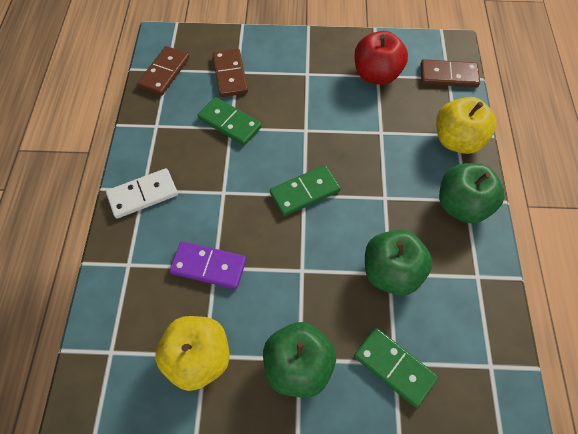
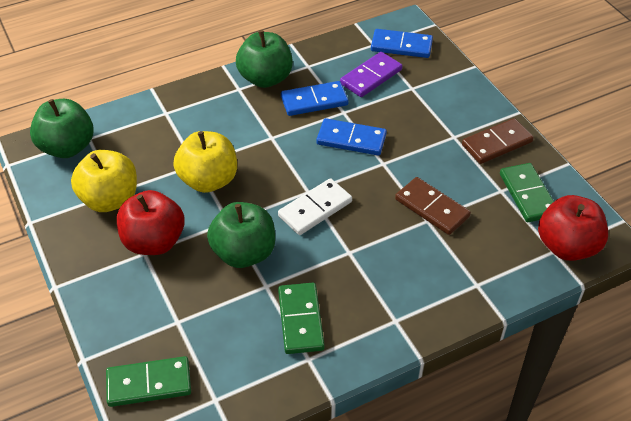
blue domino: 0 -> 3
brown domino: 3 -> 2
red apple: 1 -> 2

